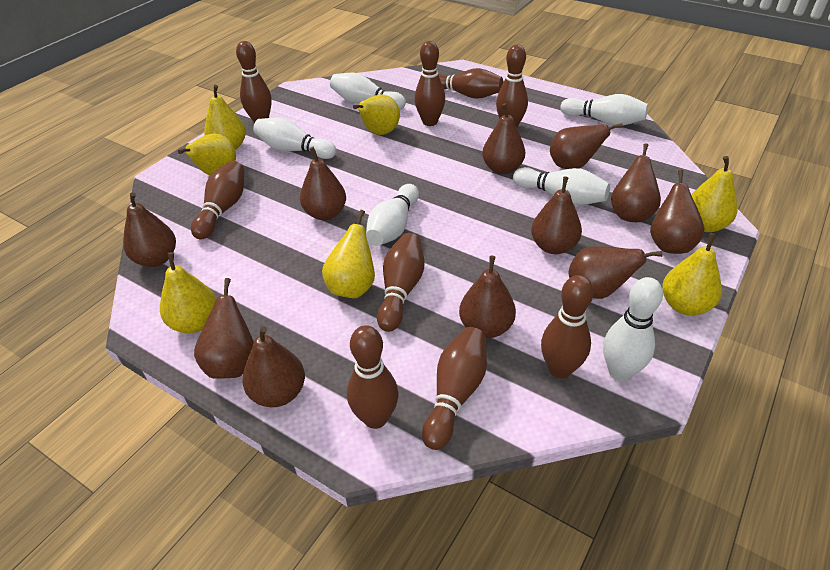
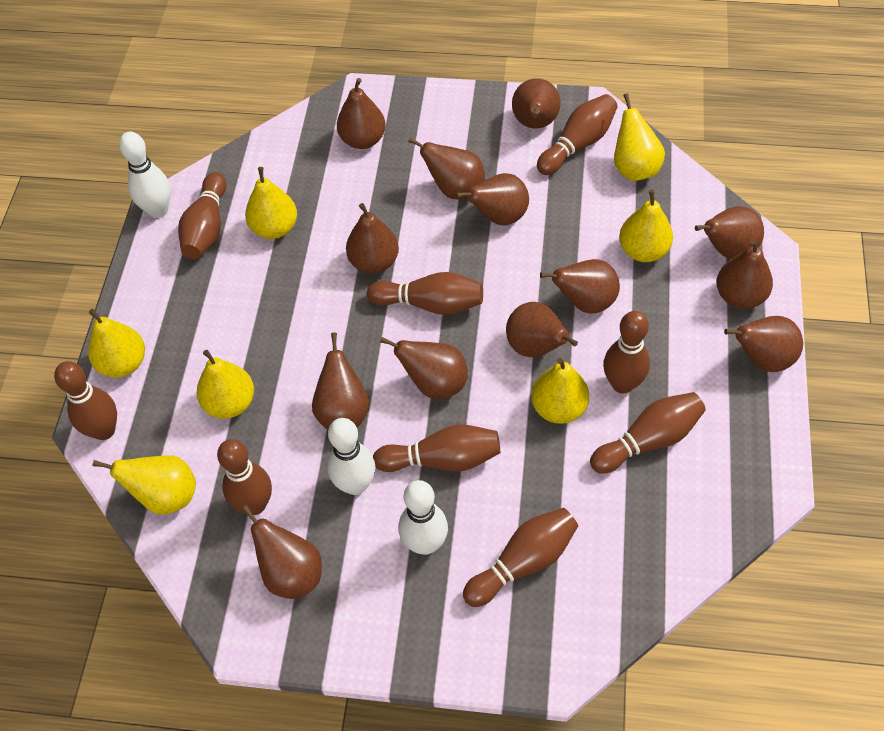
brown pear: 11 -> 13
white bowling pin: 6 -> 3

